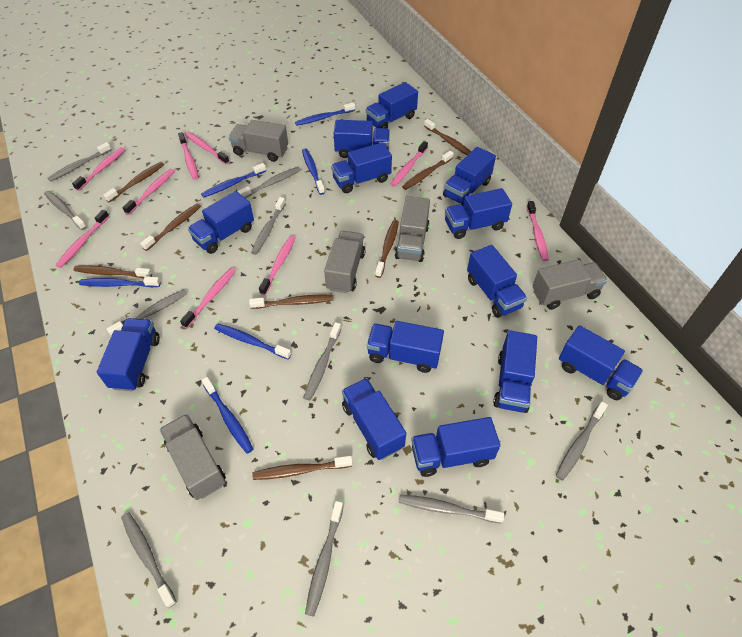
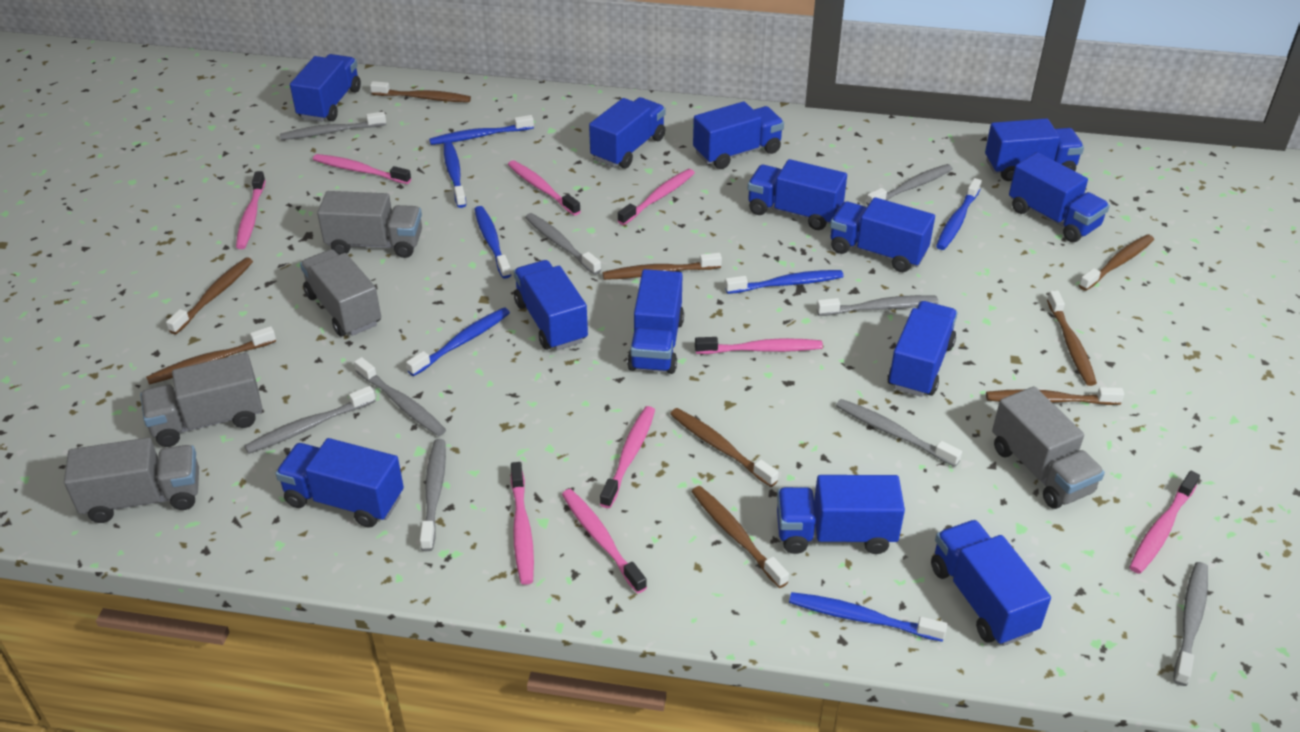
blue toothbrush: 6 -> 7
brown toothbrush: 8 -> 9
grey toothbrush: 10 -> 9

